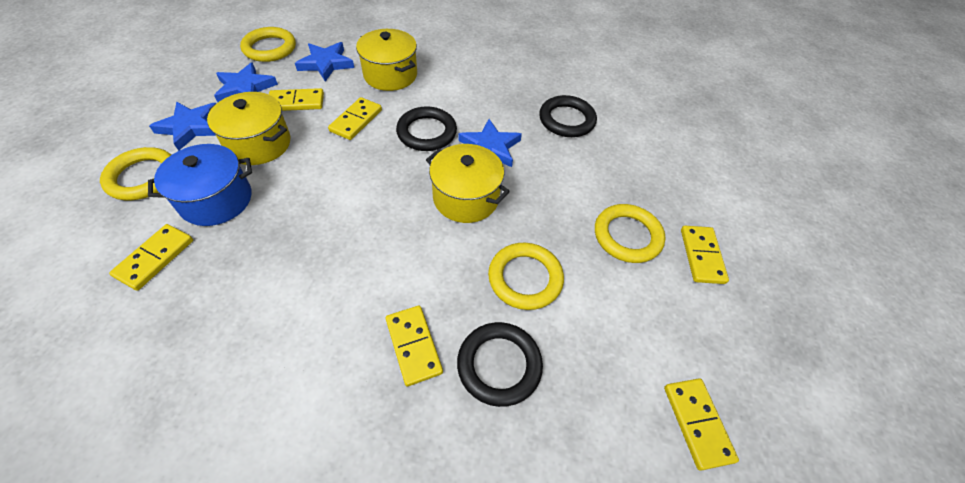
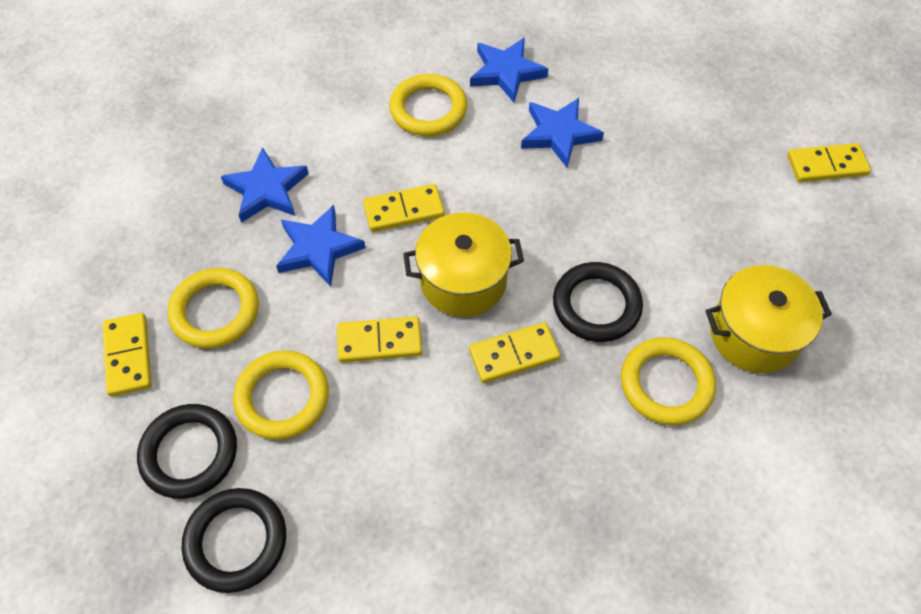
blue pot: 1 -> 0
yellow domino: 6 -> 5
yellow pot: 3 -> 2

